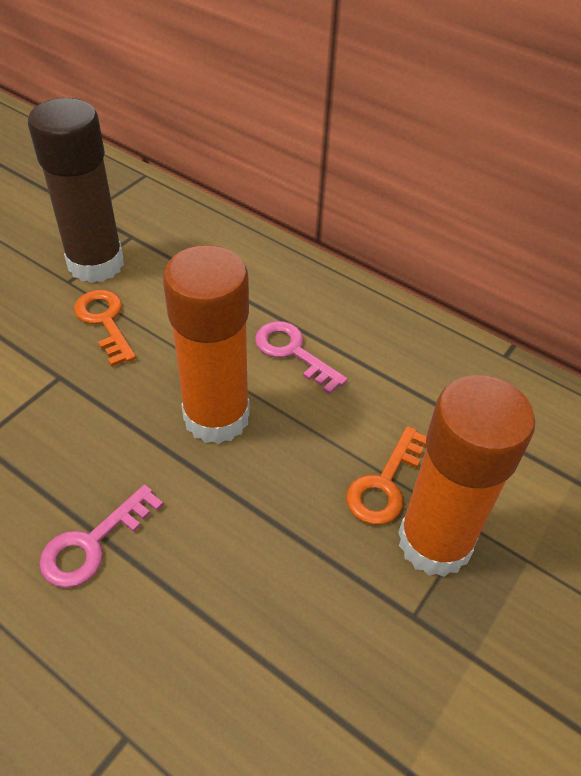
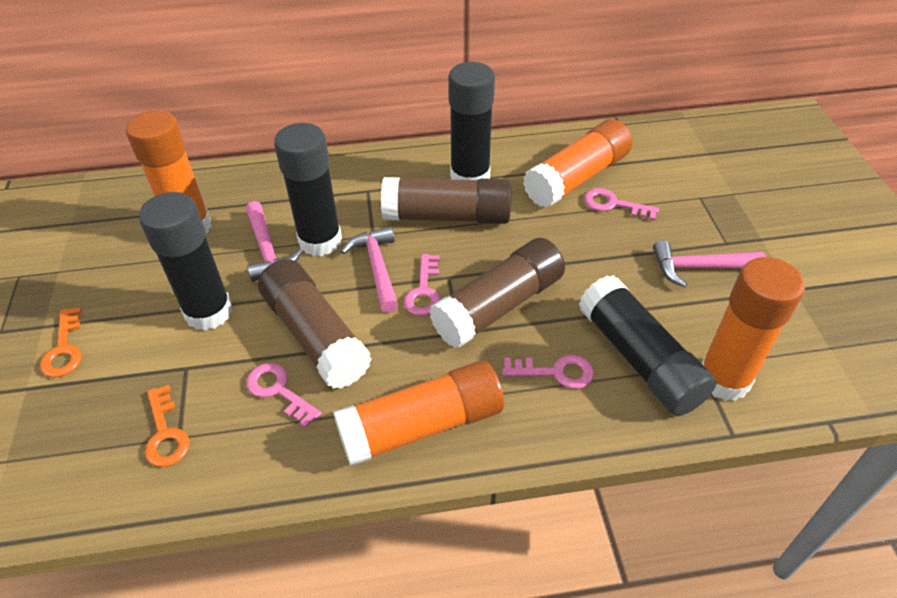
black glue stick: 0 -> 4
brown glue stick: 1 -> 3
orange glue stick: 2 -> 4
pink hammer: 0 -> 3
pink key: 2 -> 4

